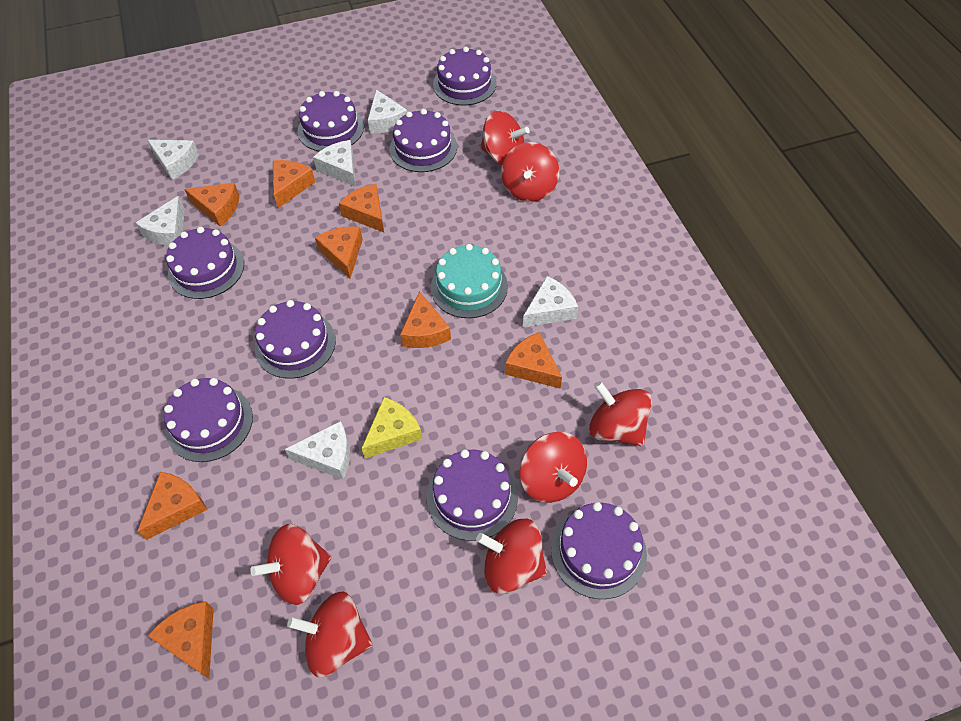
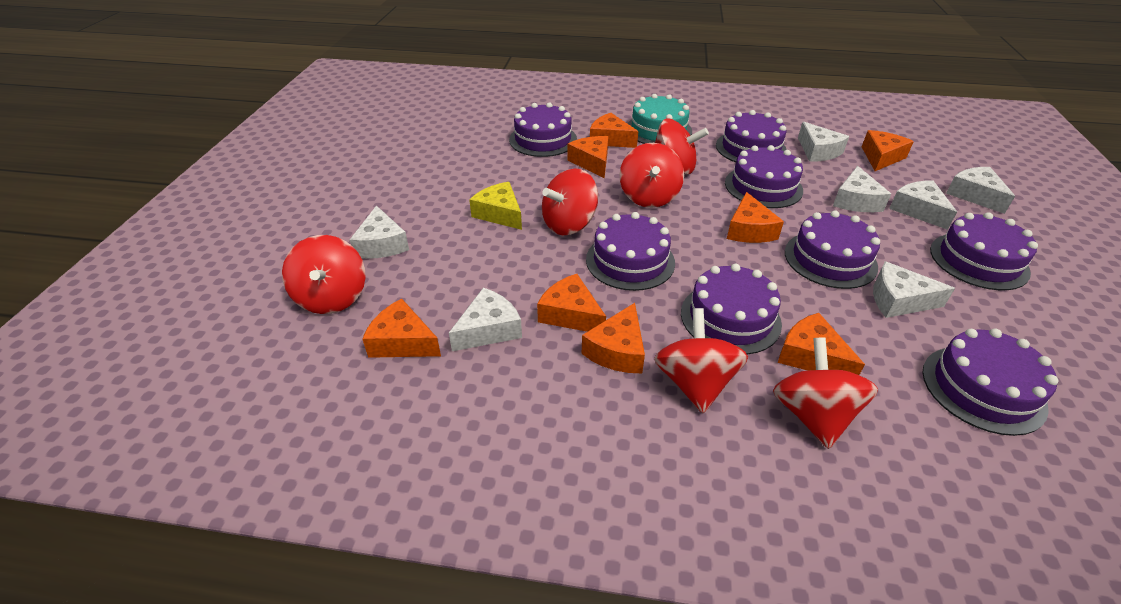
red spinning top: 7 -> 6
white cheese: 6 -> 7

